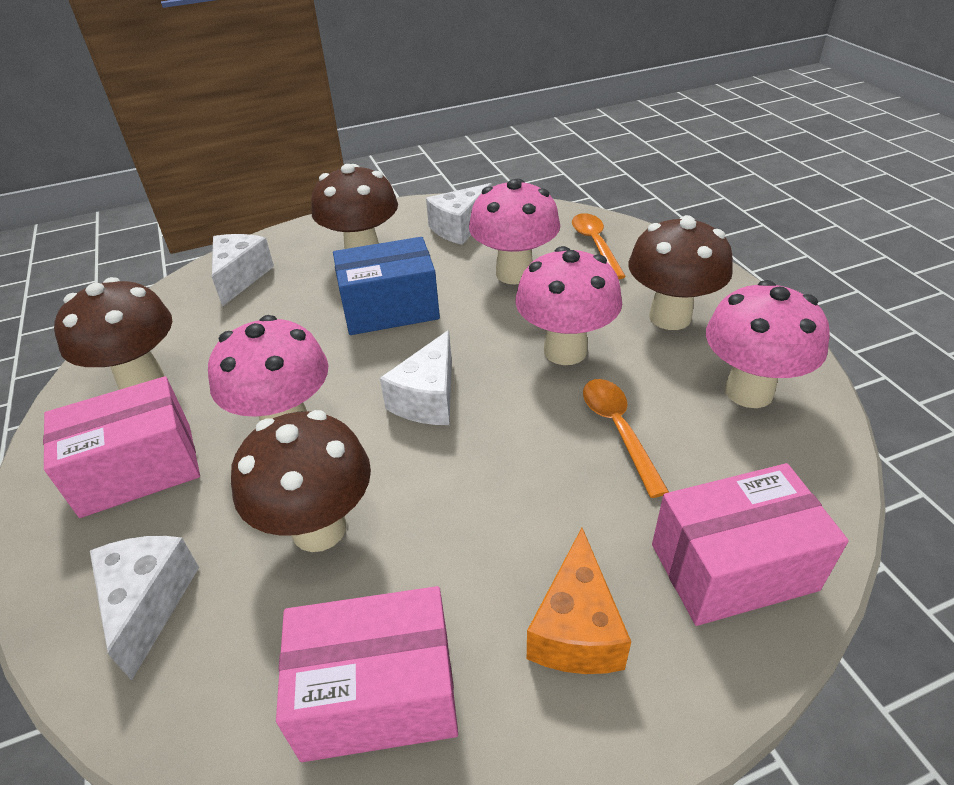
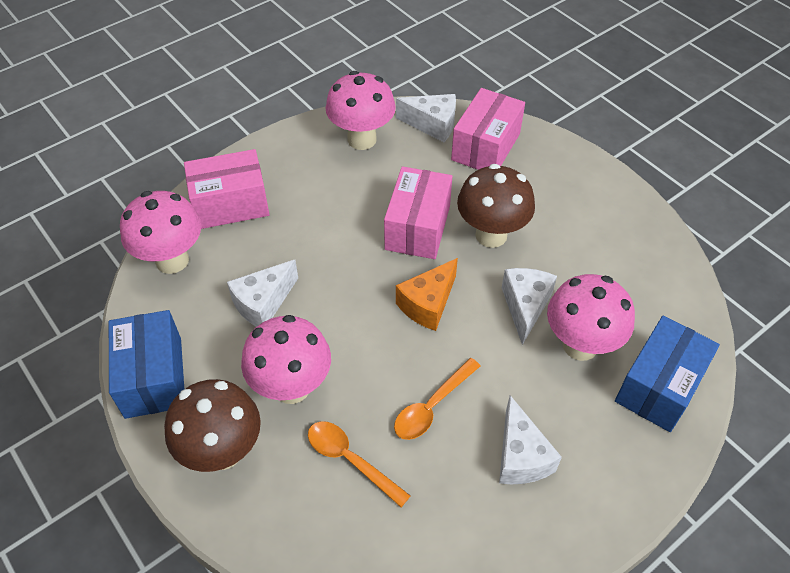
blue box: 1 -> 2
brown mushroom: 4 -> 2

